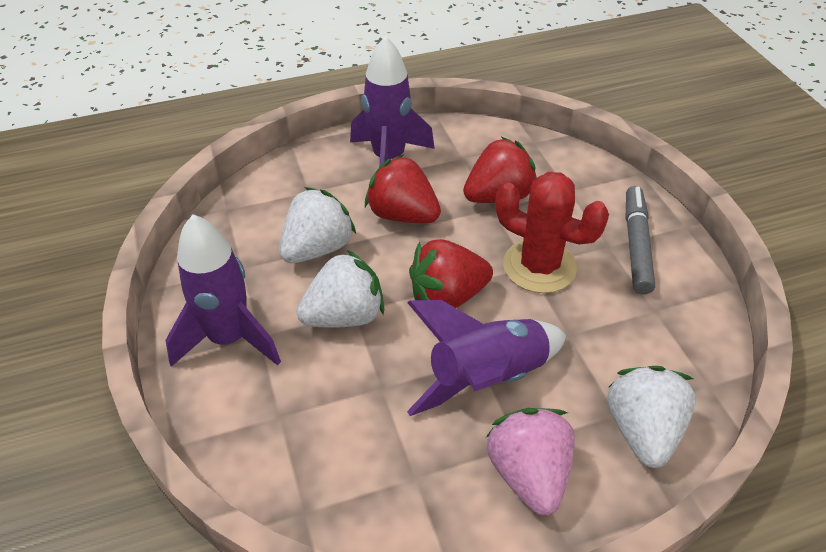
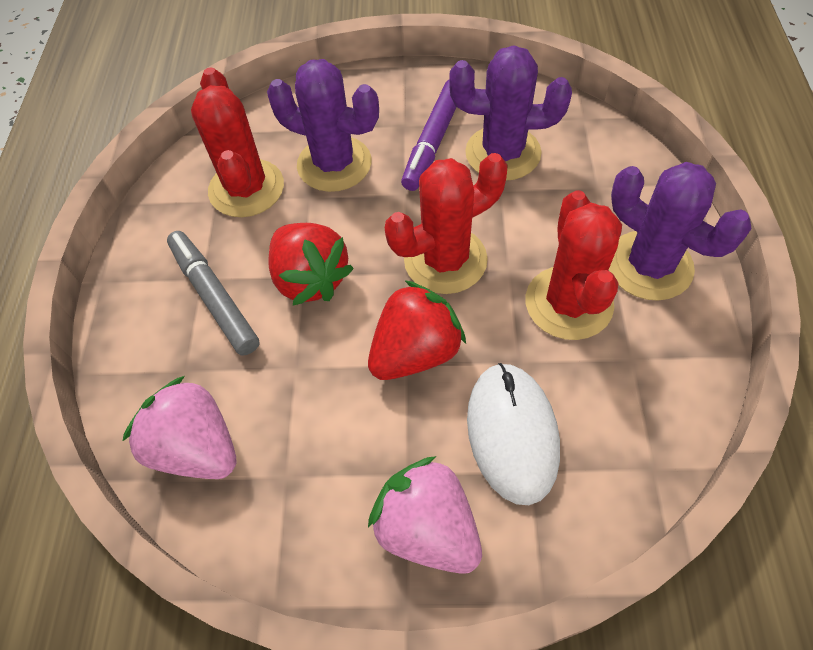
pink strawberry: 1 -> 2
purple cactus: 0 -> 3
purple marker: 0 -> 1
purple rocket: 3 -> 0
red cactus: 1 -> 3
red strawberry: 3 -> 2
white mouse: 0 -> 1
white strawberry: 3 -> 0

